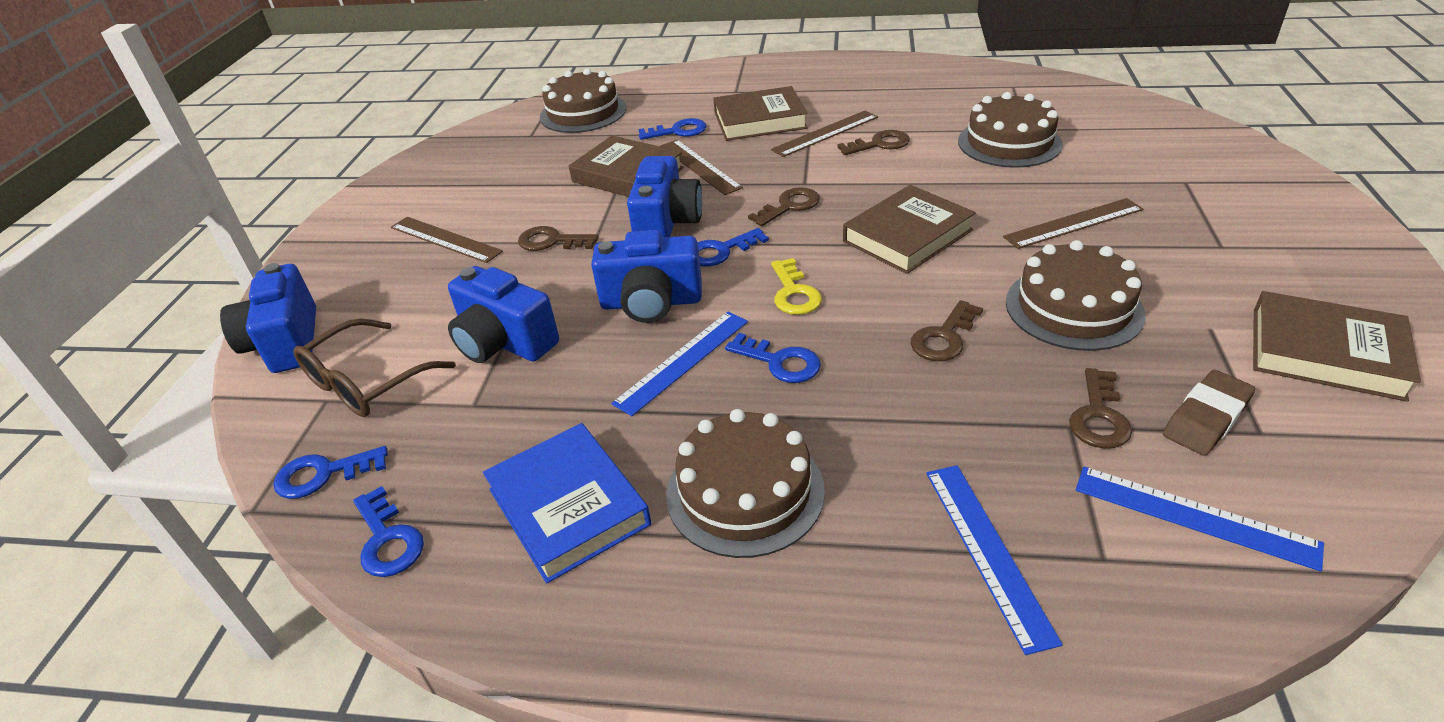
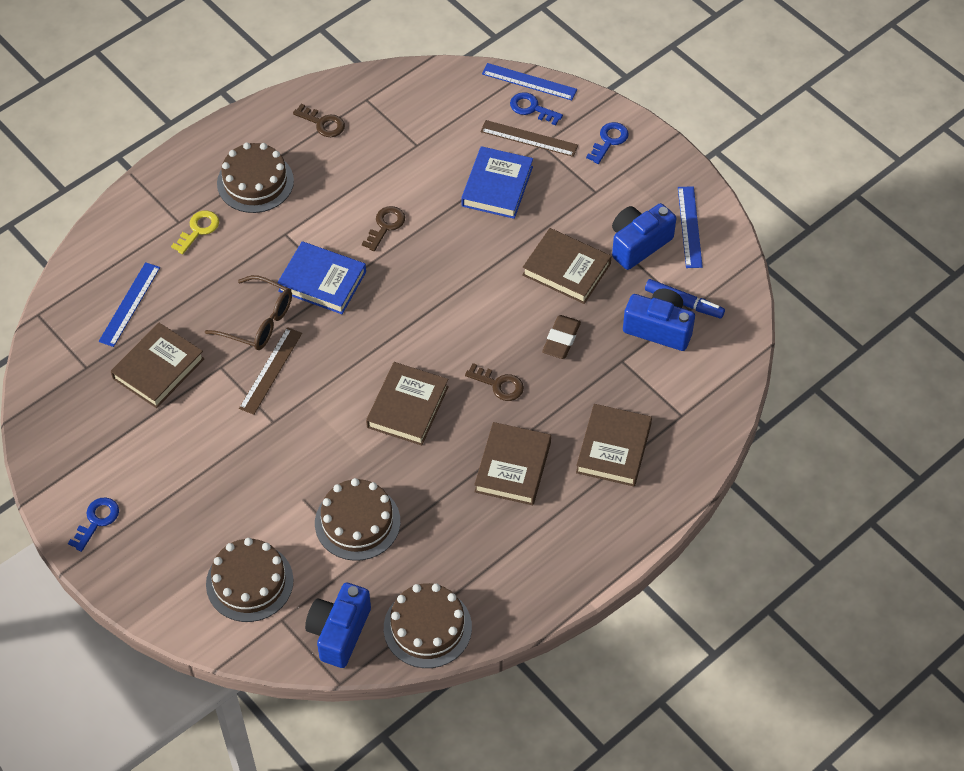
blue book: 1 -> 2
blue camera: 4 -> 3
blue key: 5 -> 3
blue marker: 0 -> 1
brown book: 4 -> 5
brown key: 5 -> 3
brown ruler: 4 -> 2

